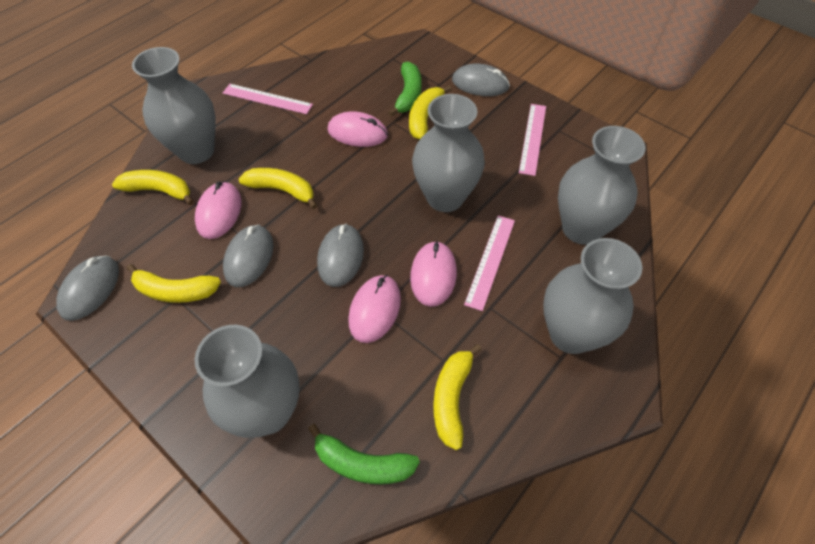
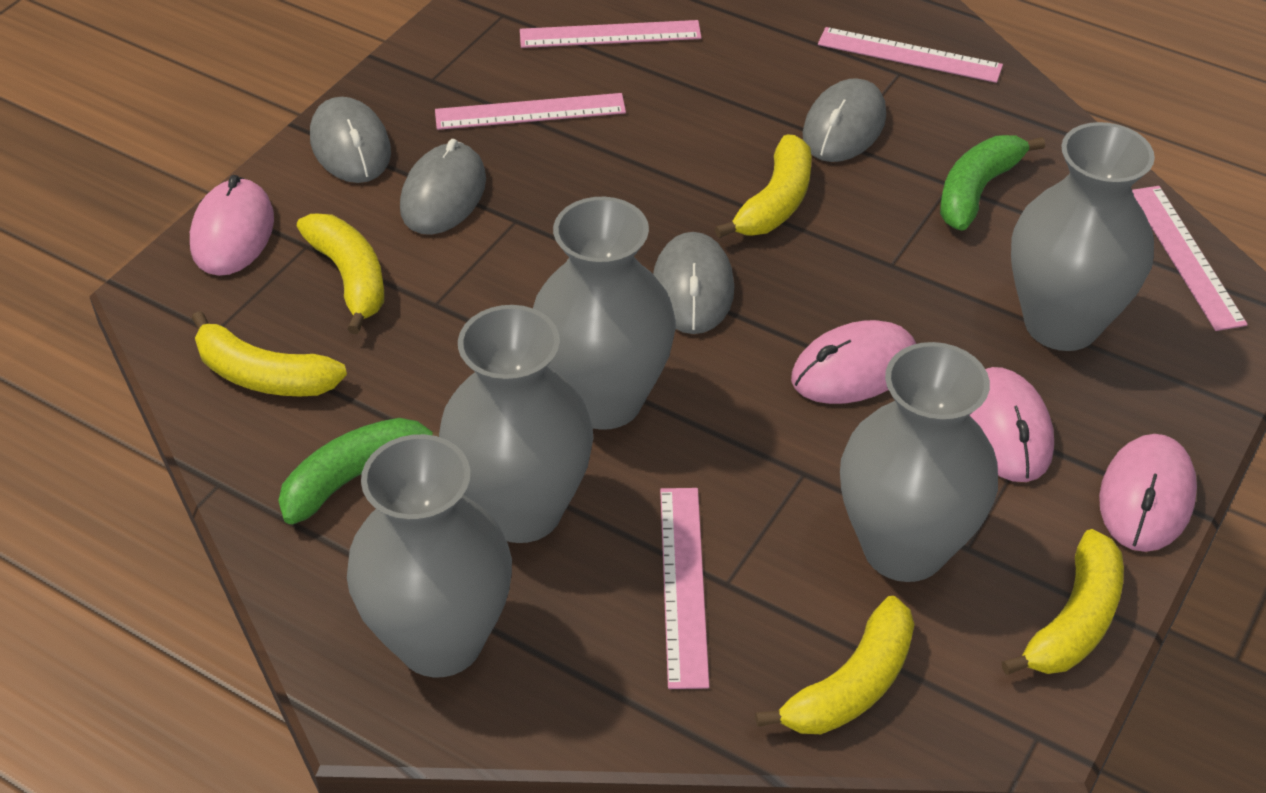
pink ruler: 3 -> 5

